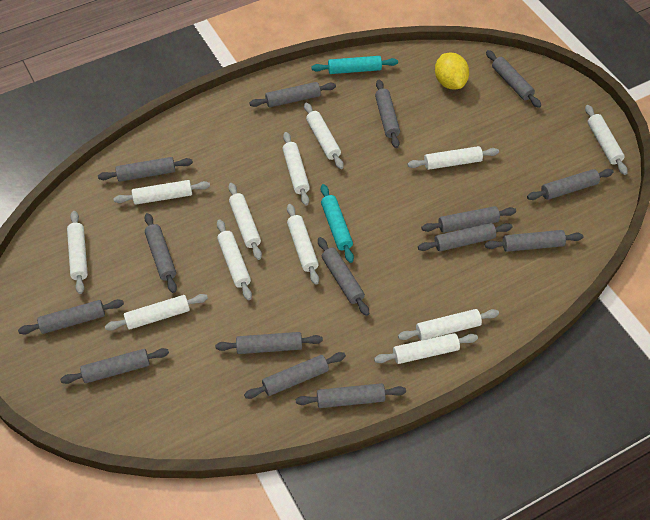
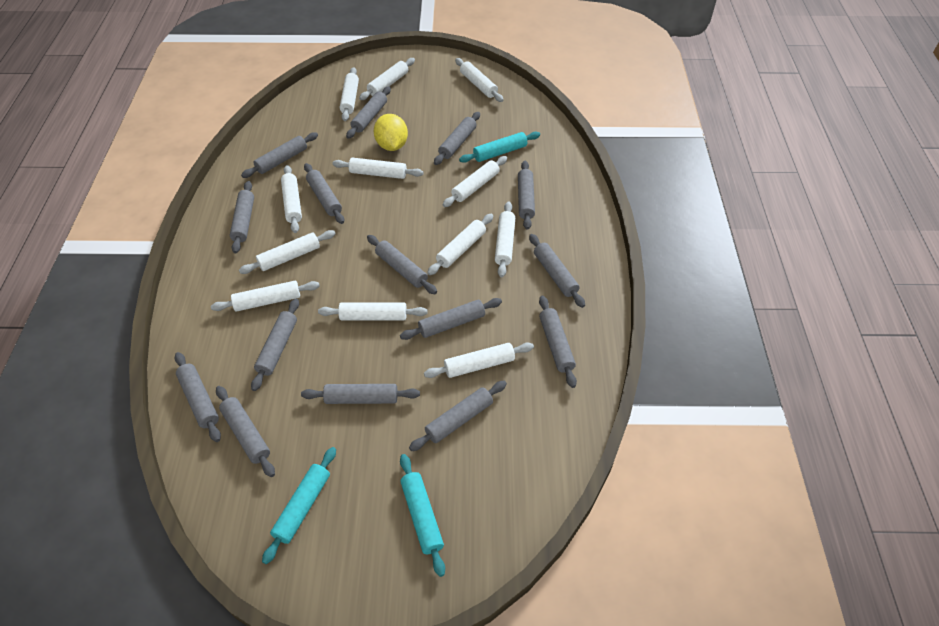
turquoise rolling pin: 2 -> 3

